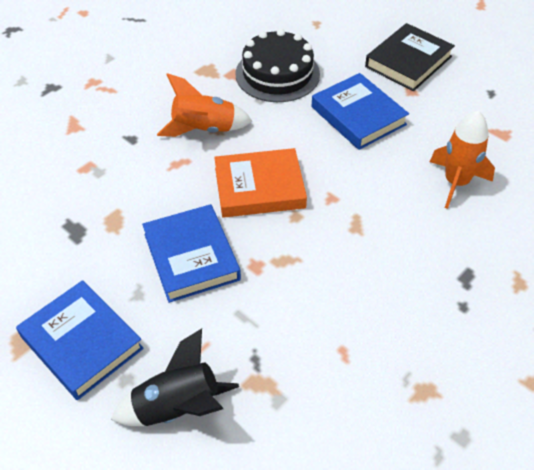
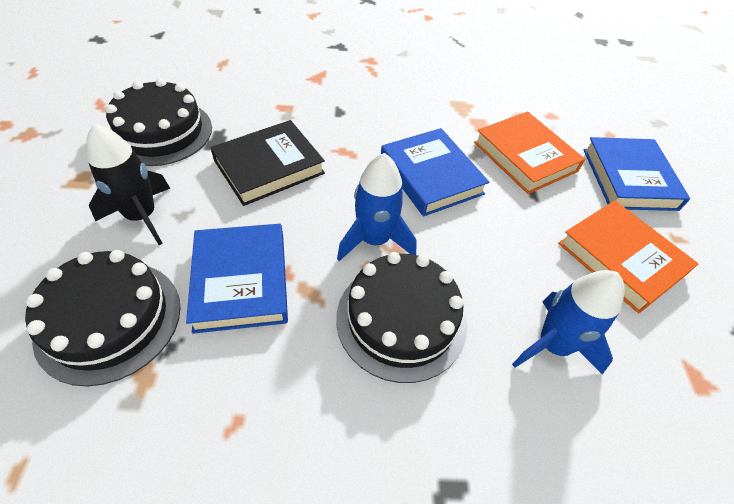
black cake: 1 -> 3
blue rocket: 0 -> 2
orange book: 1 -> 2
orange rocket: 2 -> 0

